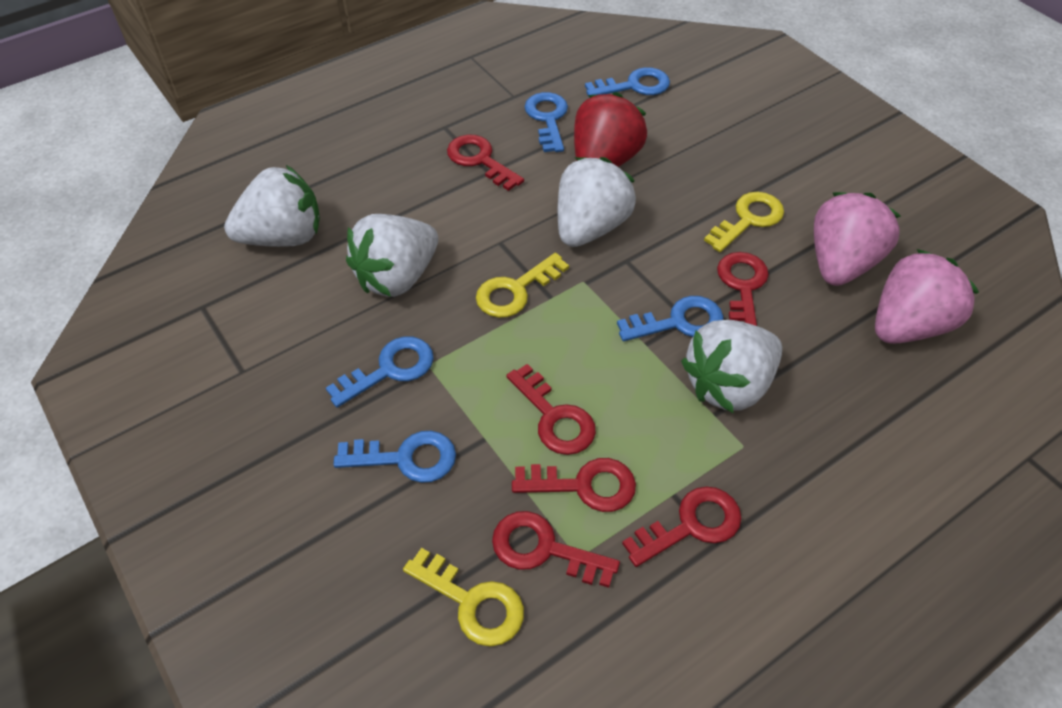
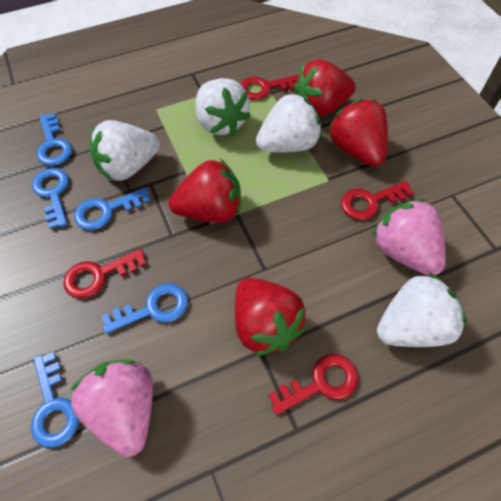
red key: 6 -> 4
red strawberry: 1 -> 4
yellow key: 3 -> 0

